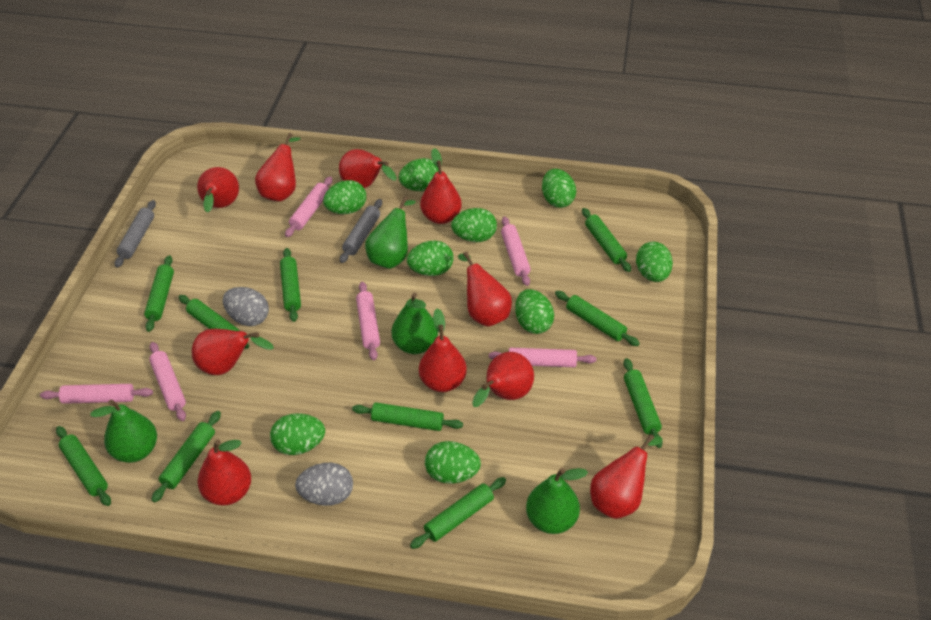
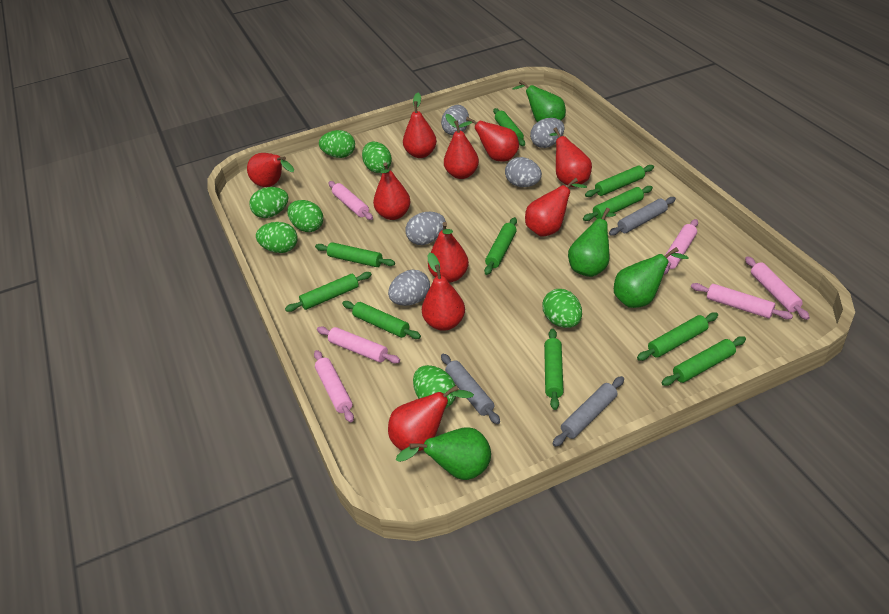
green egg: 9 -> 7
grey egg: 2 -> 5
grey rolling pin: 2 -> 3

